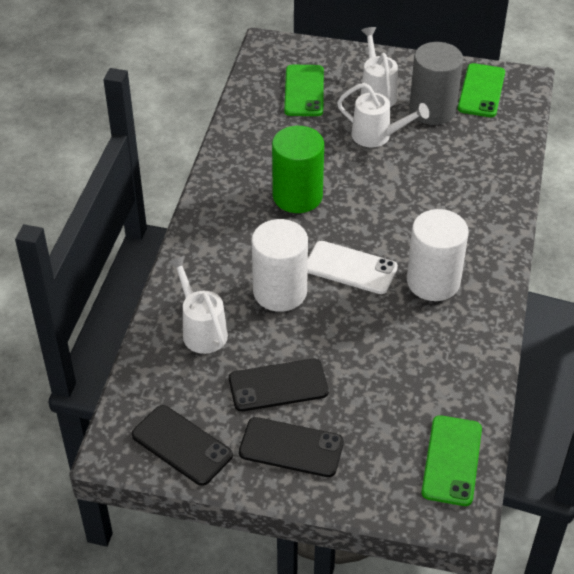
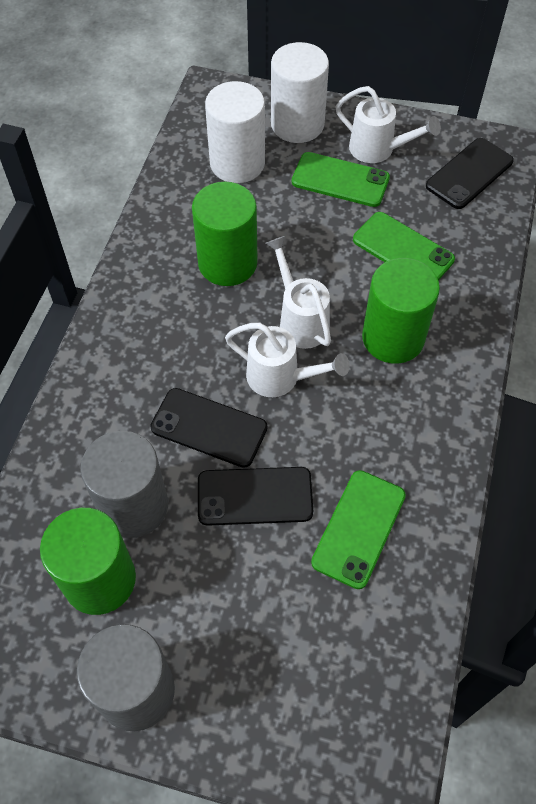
green cylinder: 1 -> 3
grey cylinder: 1 -> 2
white phone: 1 -> 0

